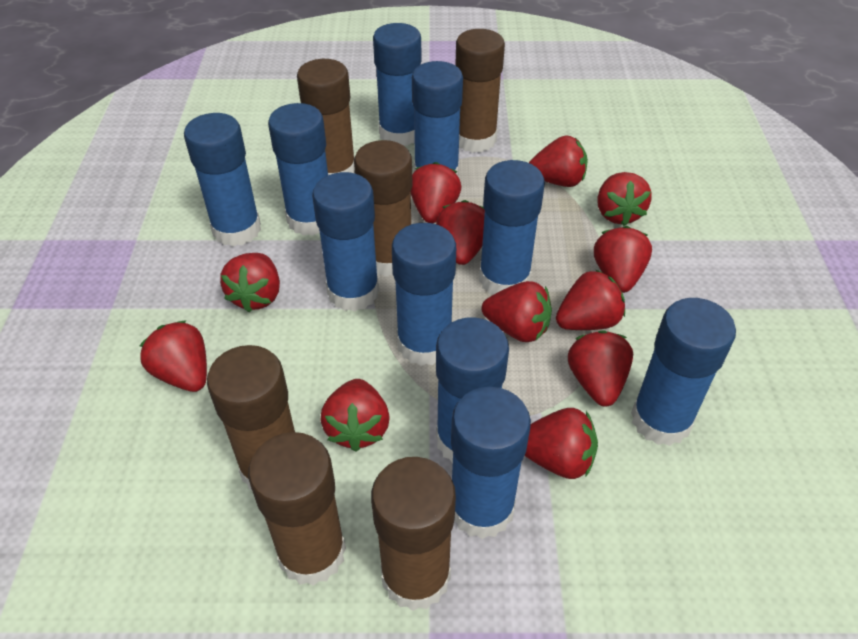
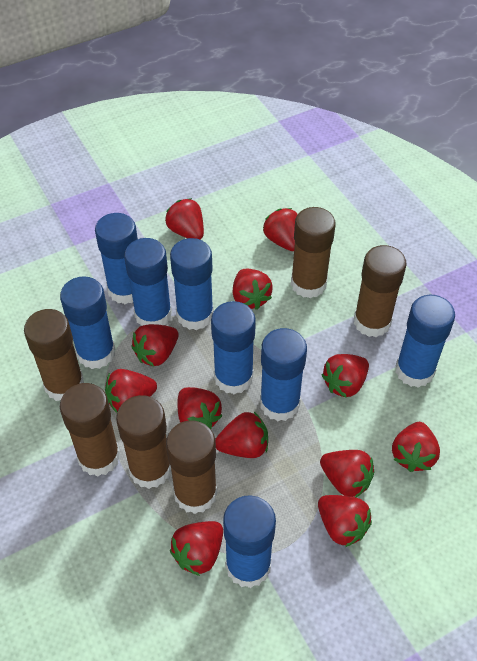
blue glue stick: 10 -> 8

